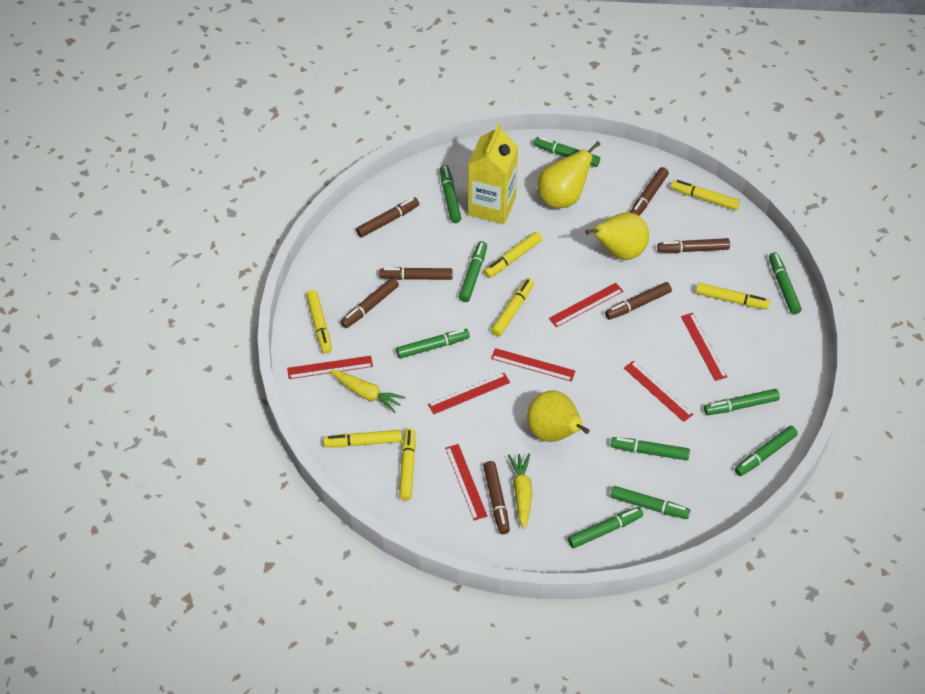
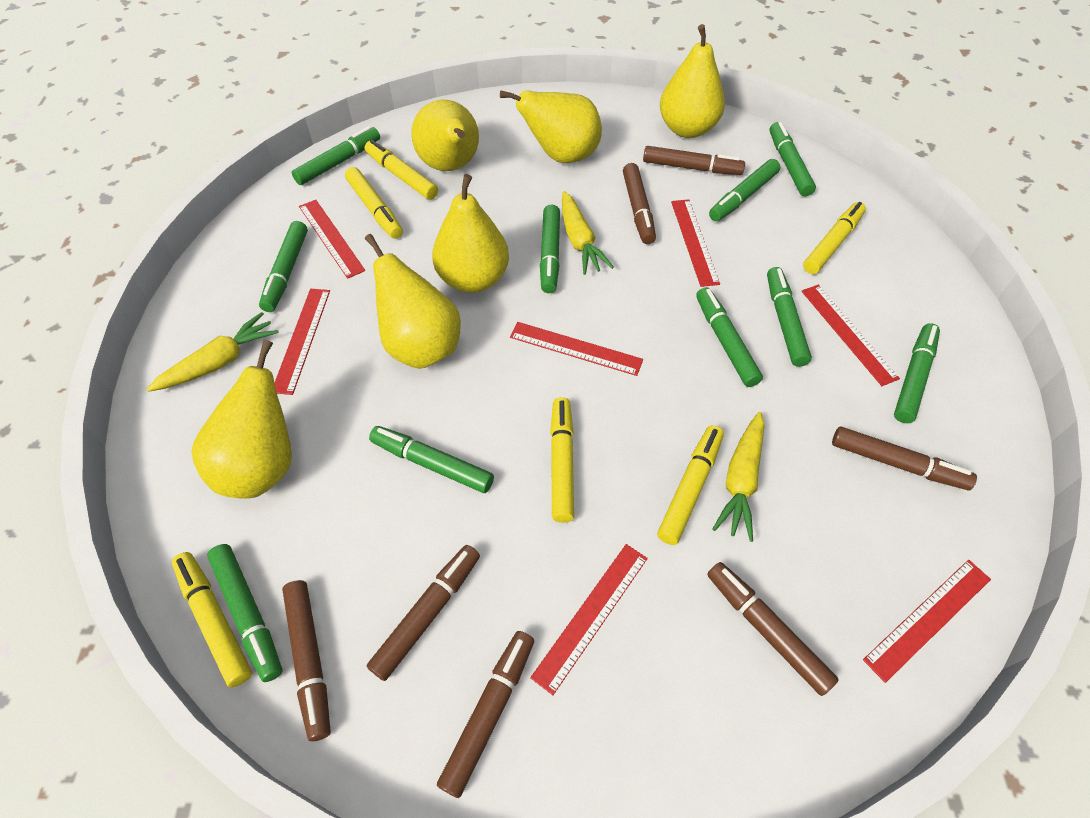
yellow carrot: 2 -> 3
yellow carton: 1 -> 0
yellow marker: 7 -> 6
yellow pear: 3 -> 6

